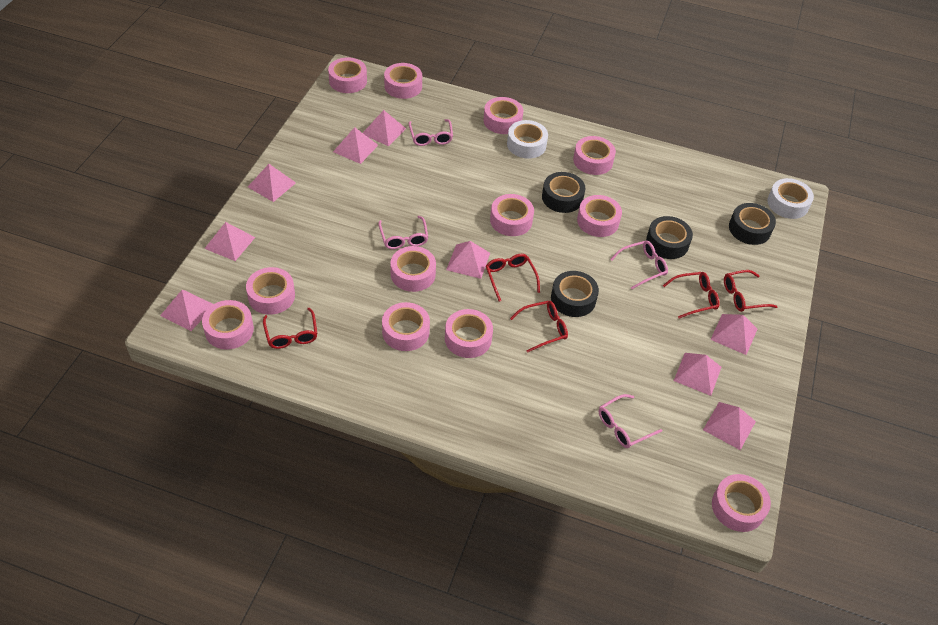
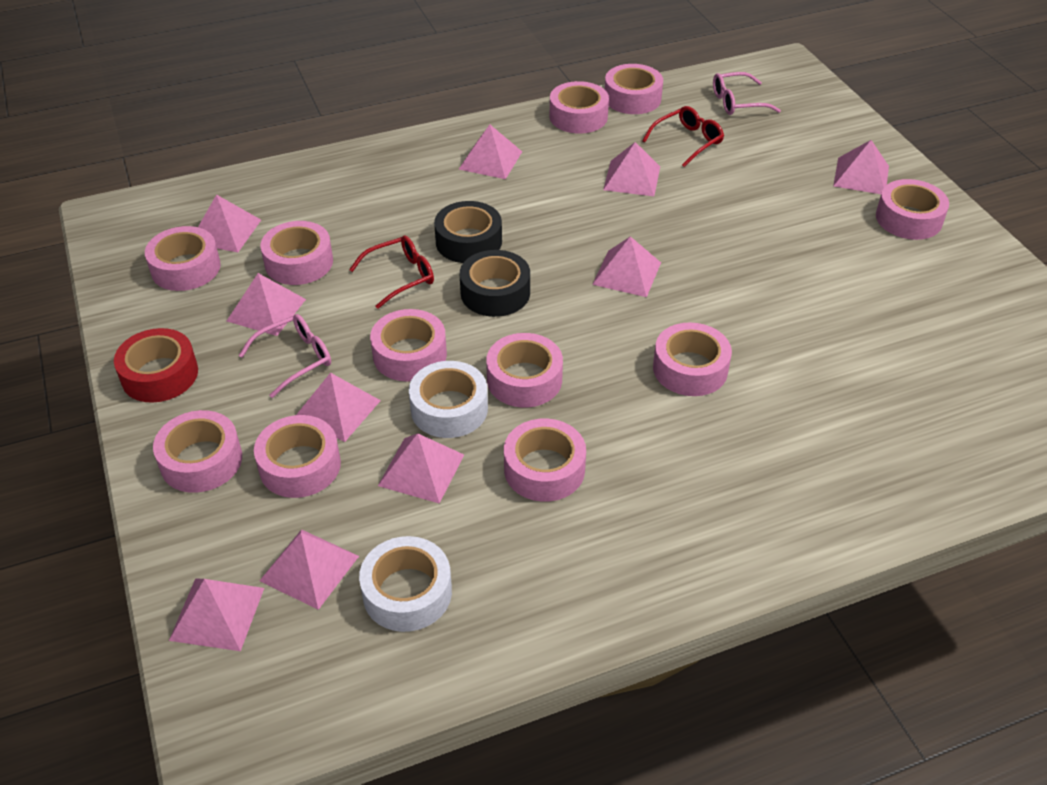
black tape: 4 -> 2
pink glasses: 4 -> 2
pink pyramid: 9 -> 10
pink tape: 12 -> 11
red glasses: 5 -> 2
red tape: 0 -> 1

